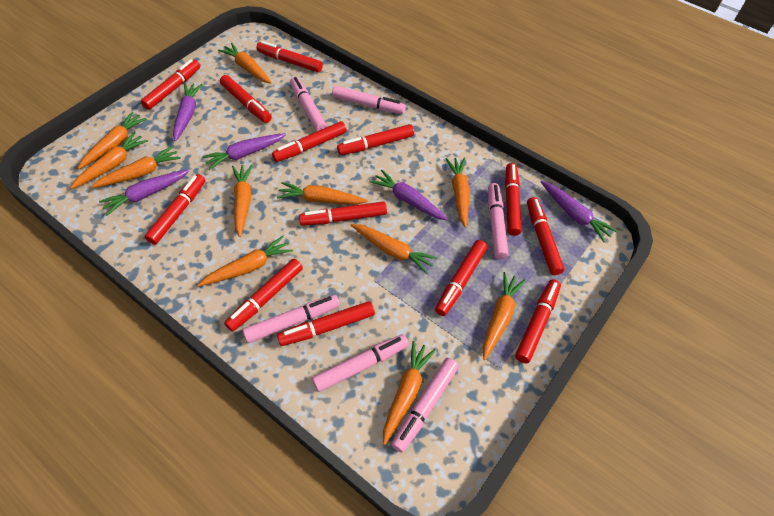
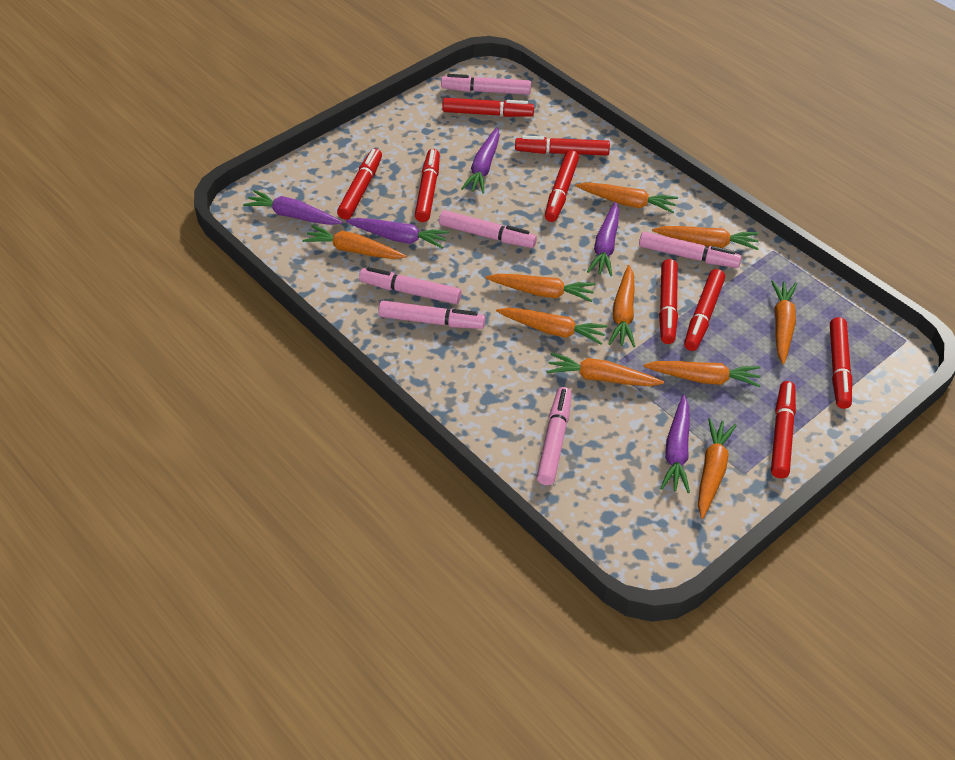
orange carrot: 11 -> 10
red marker: 13 -> 9

